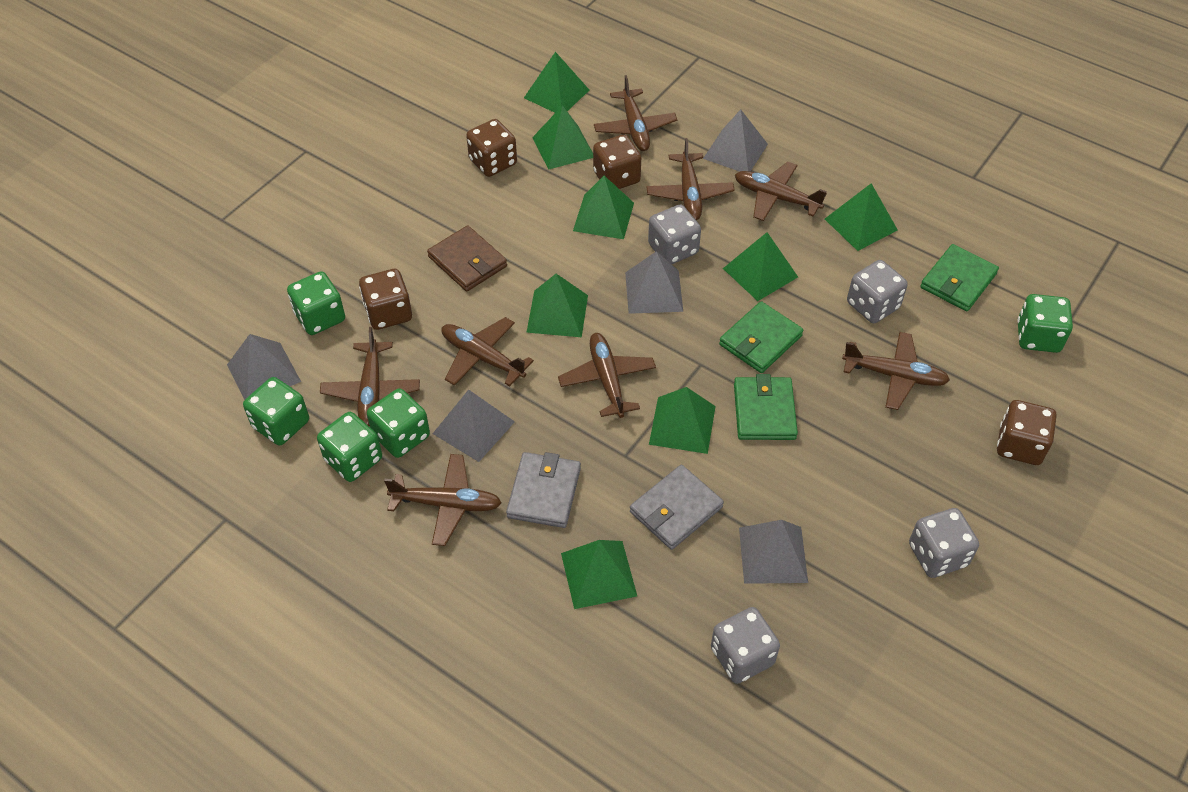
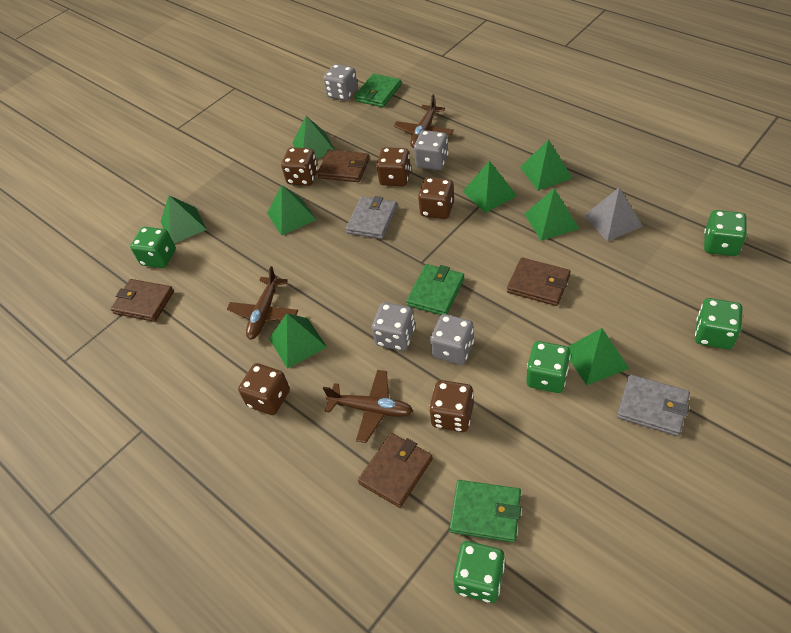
brown dice: 4 -> 5
brown plane: 8 -> 3
brown wallet: 1 -> 4
grey pyramid: 5 -> 1

